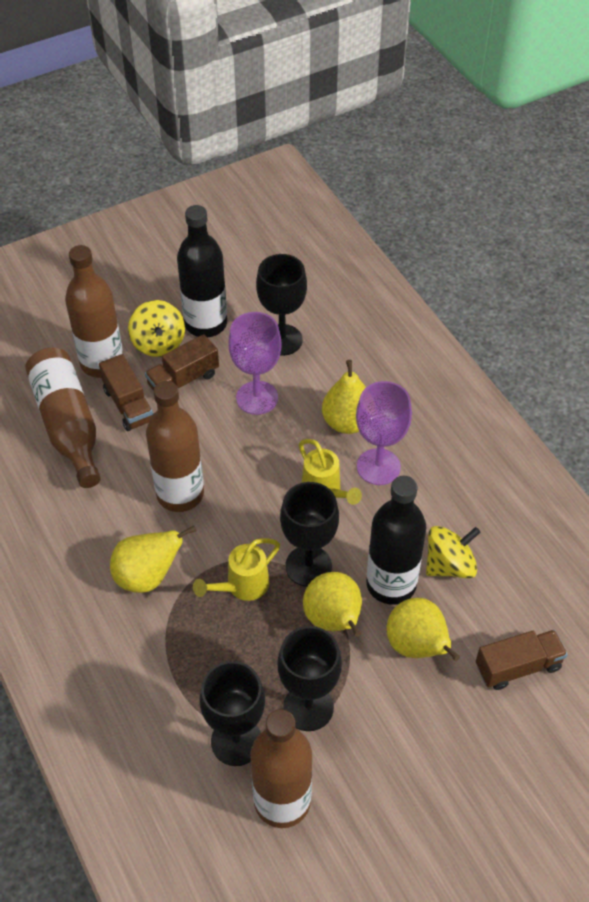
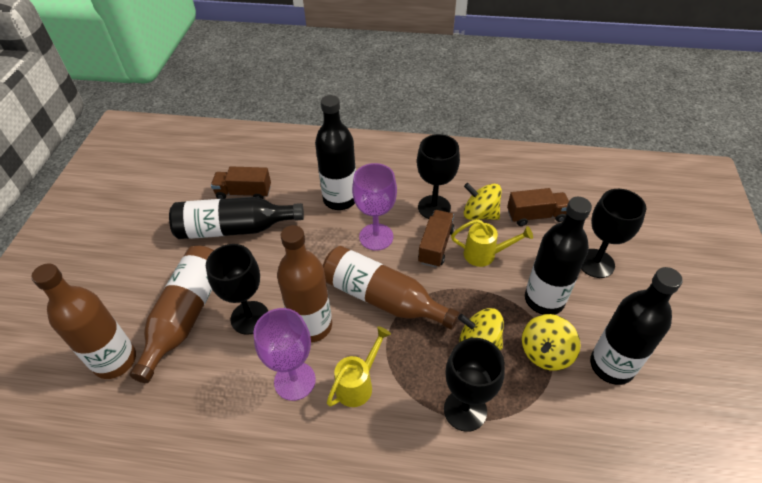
black bottle: 2 -> 4
yellow pear: 4 -> 0
yellow spinning top: 2 -> 3

